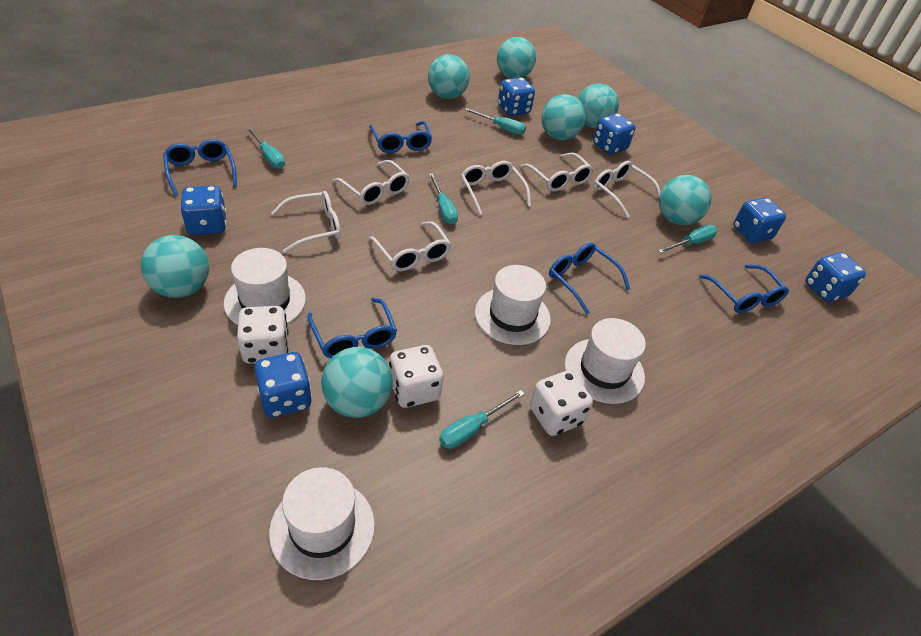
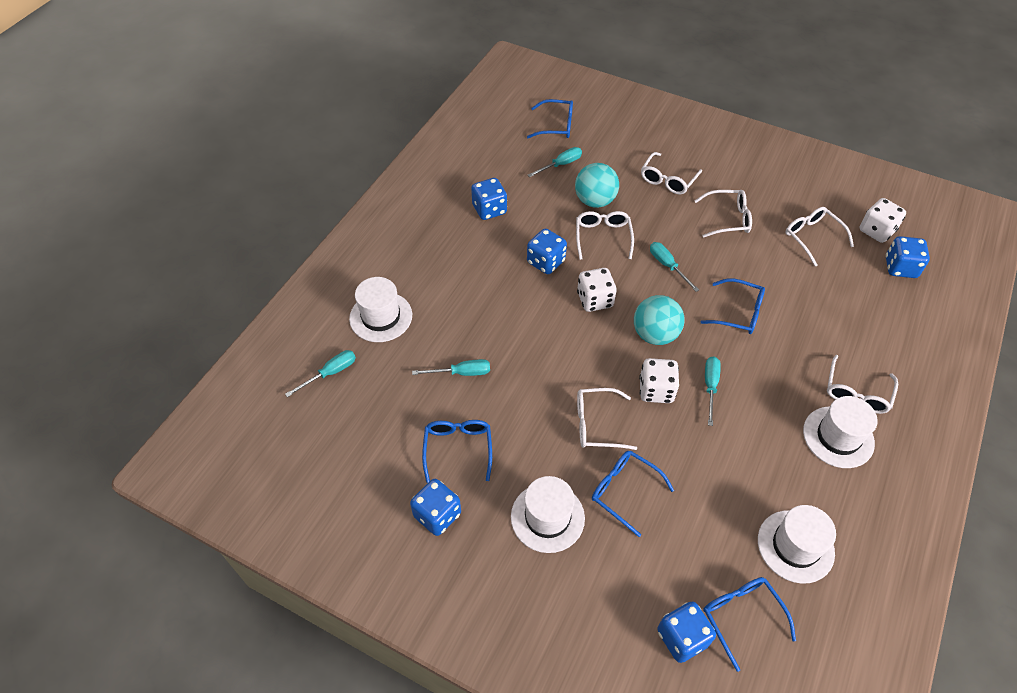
blue dice: 6 -> 5
turquoise ball: 7 -> 2

